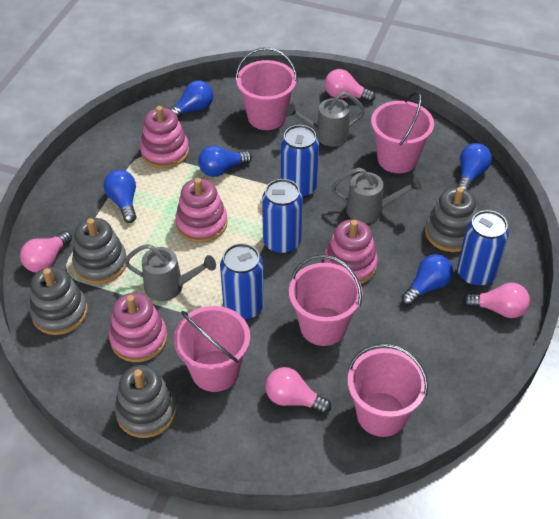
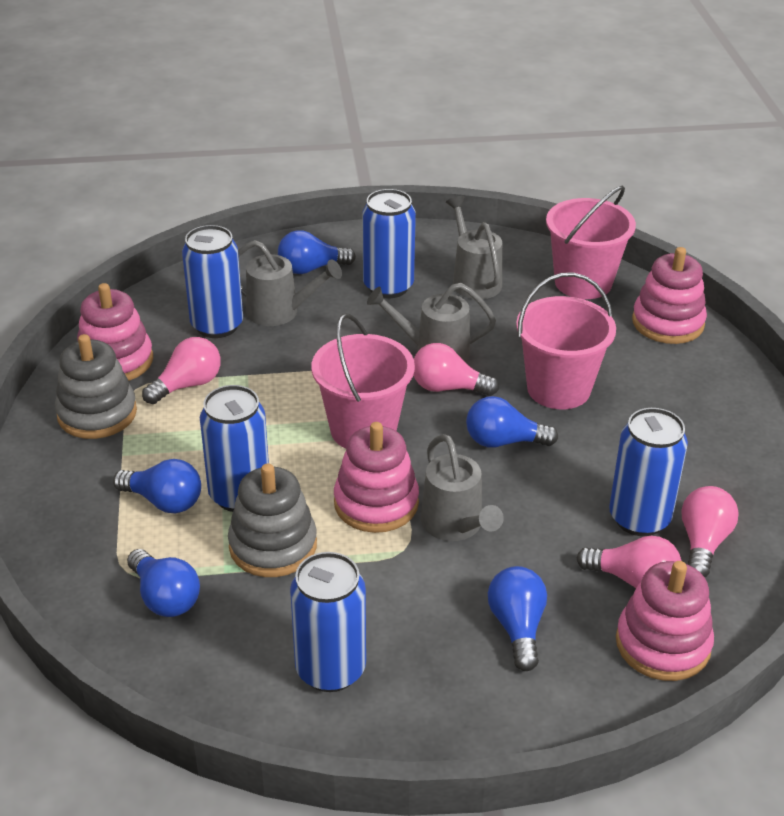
blue can: 4 -> 5
grey stacking toy: 4 -> 2
grey watering can: 3 -> 4
pink bucket: 5 -> 3

